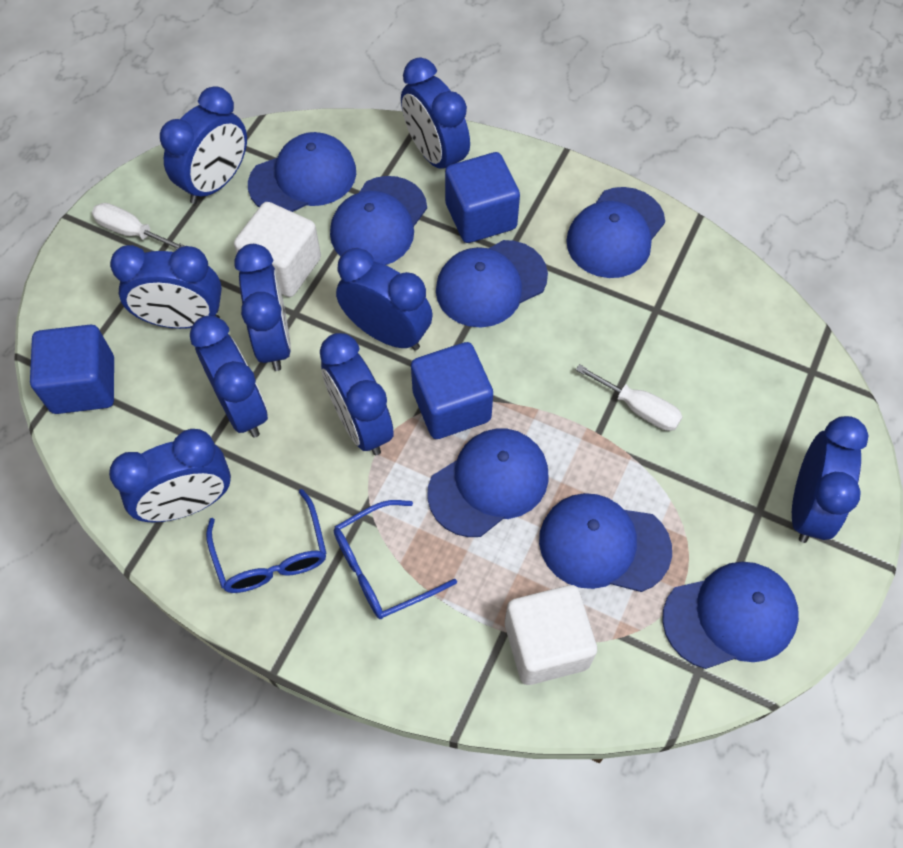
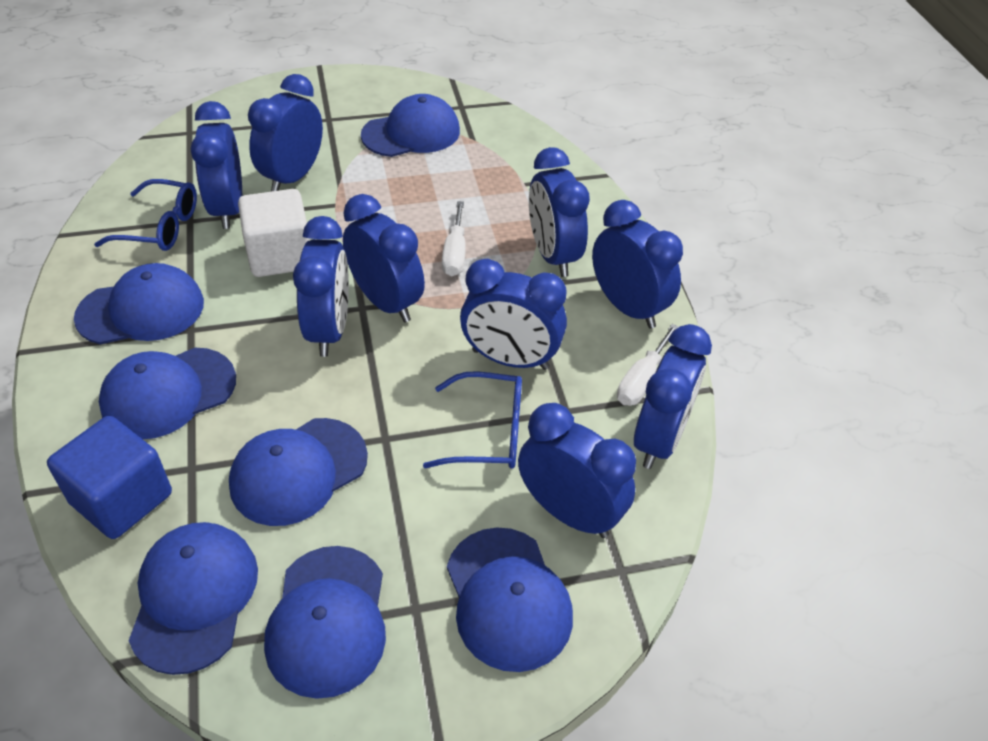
blue cube: 3 -> 1
white cube: 2 -> 1

